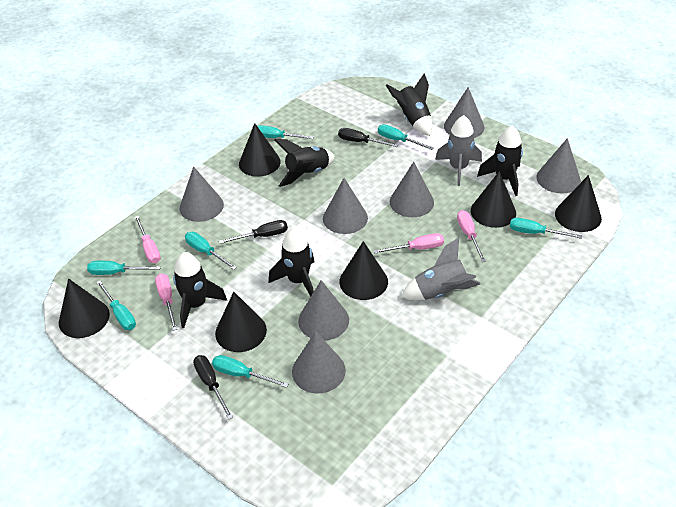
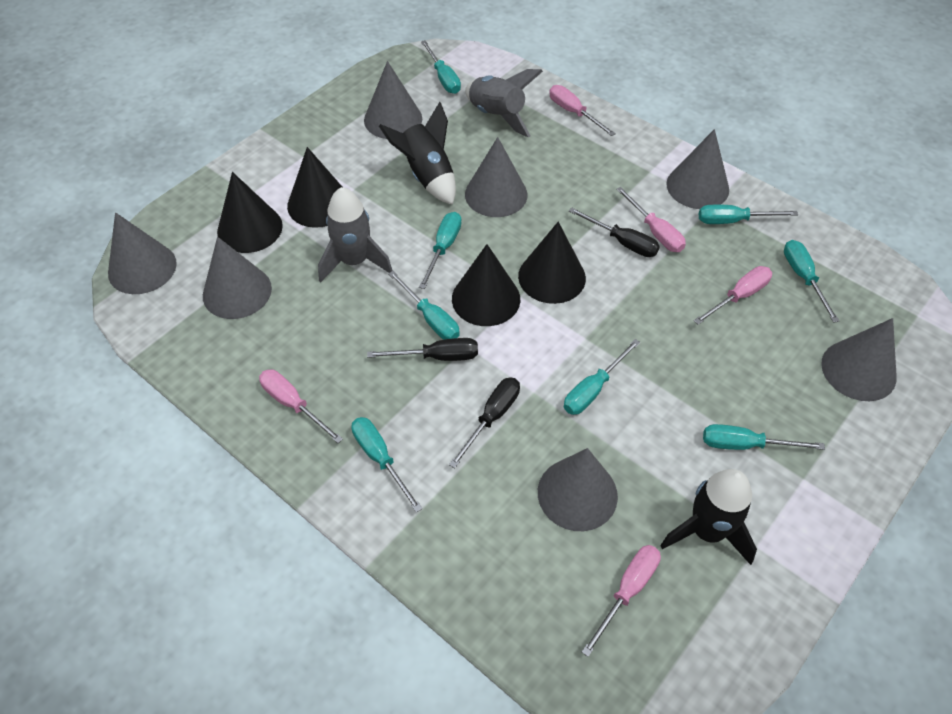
black cone: 6 -> 4
black rocket: 5 -> 2
pink screwdriver: 4 -> 5
turquoise screwdriver: 7 -> 8

